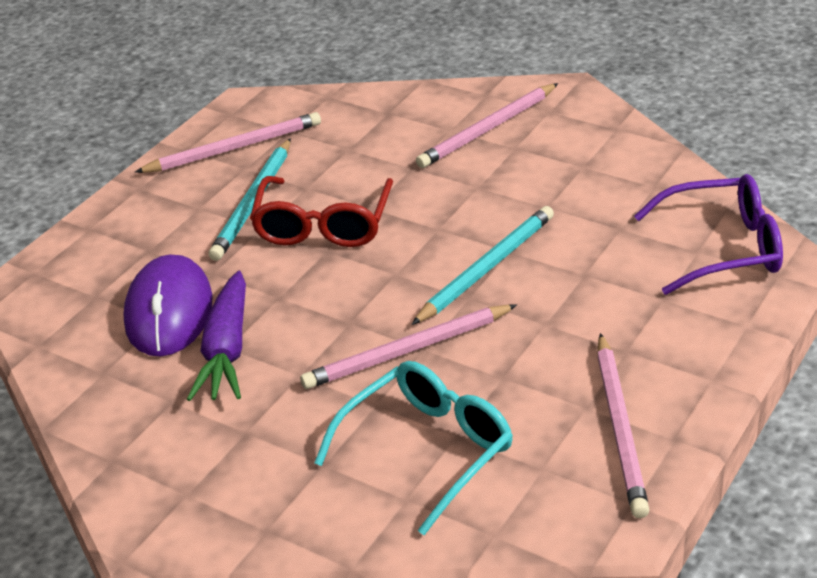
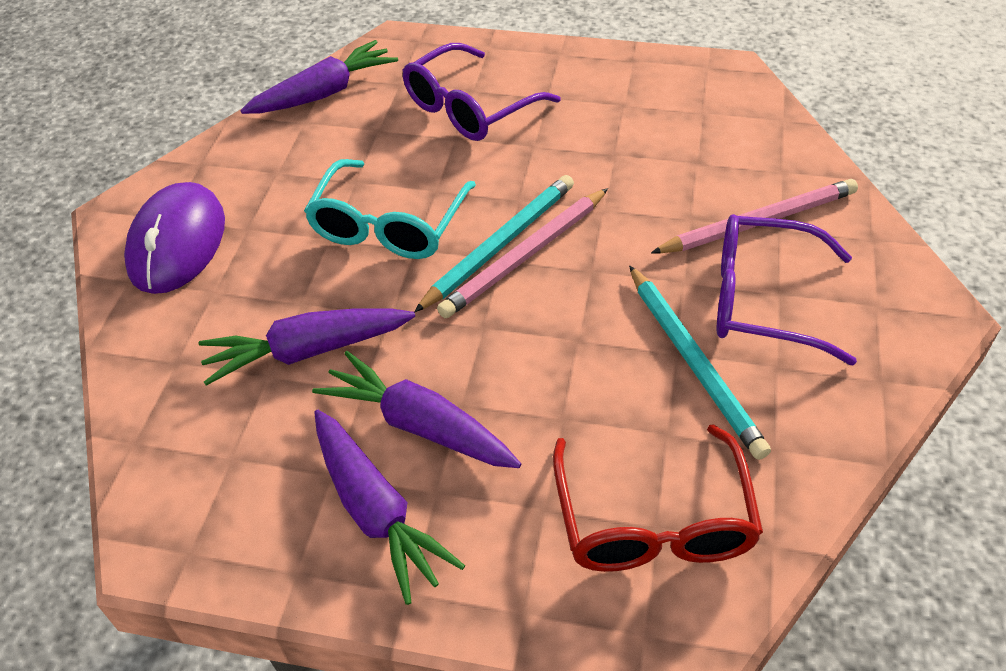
pink pencil: 4 -> 2
purple carrot: 1 -> 4
purple glasses: 1 -> 2

